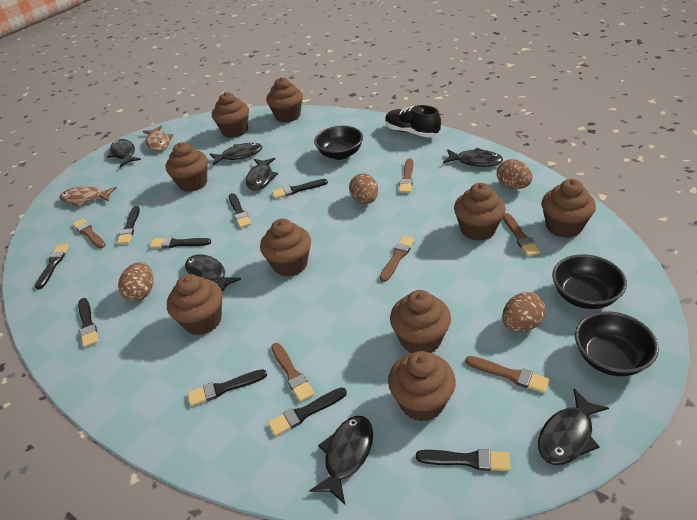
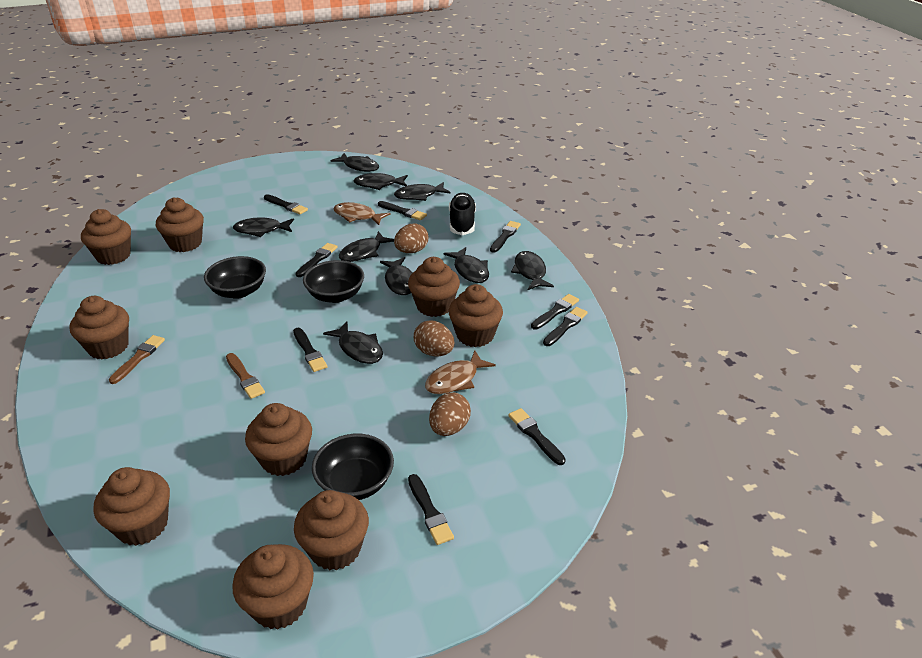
black fish: 7 -> 9
brown brush: 6 -> 2
brown egg: 4 -> 3

